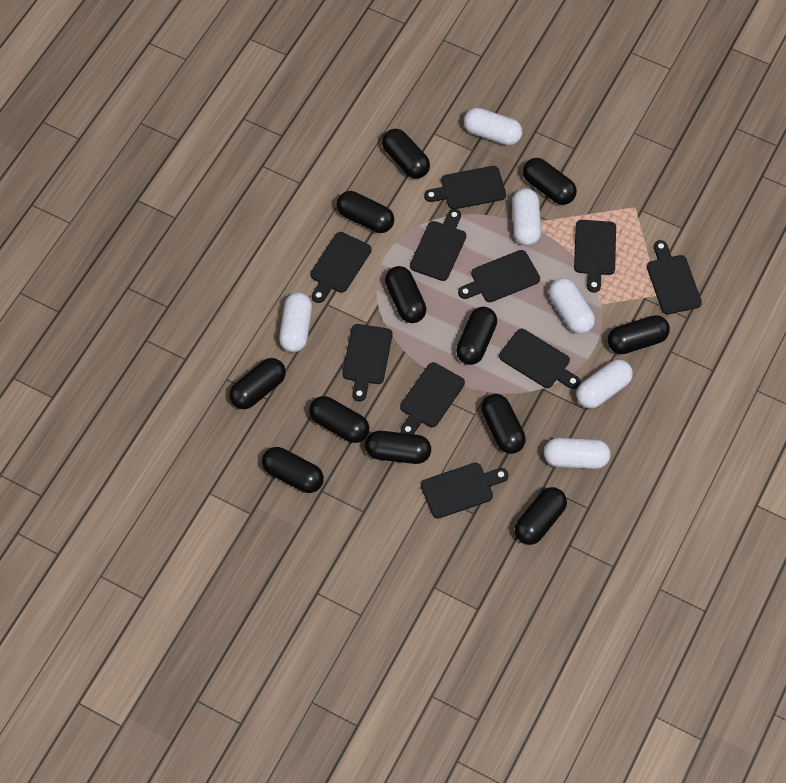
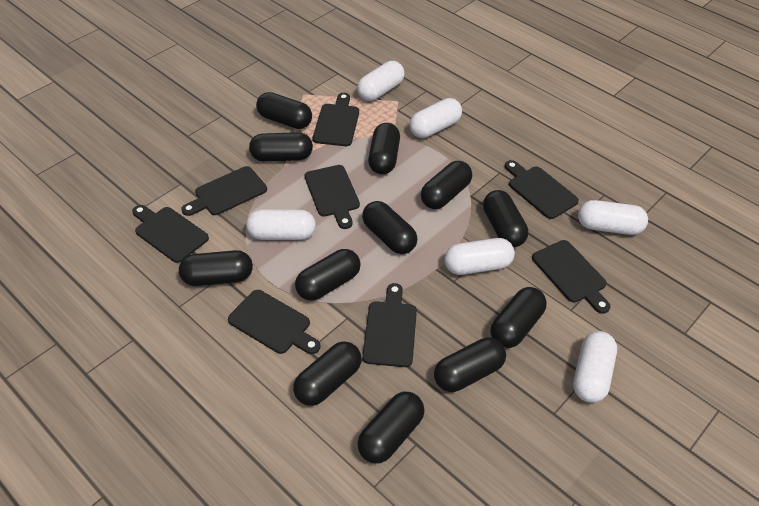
black cutting board: 10 -> 8

